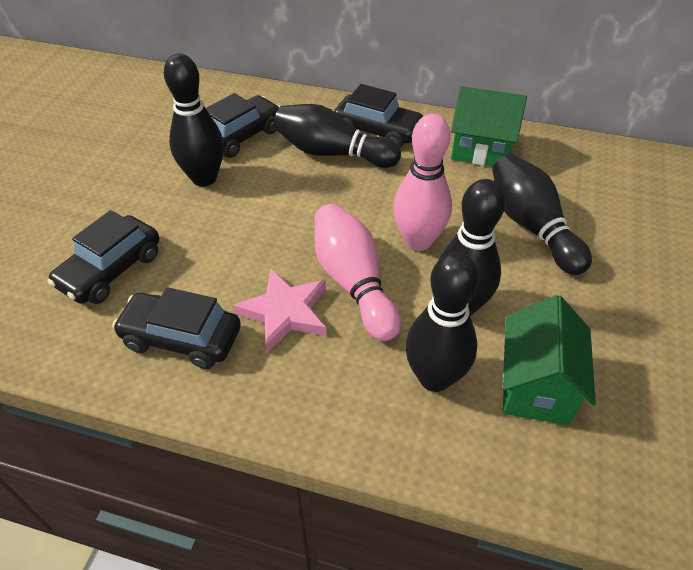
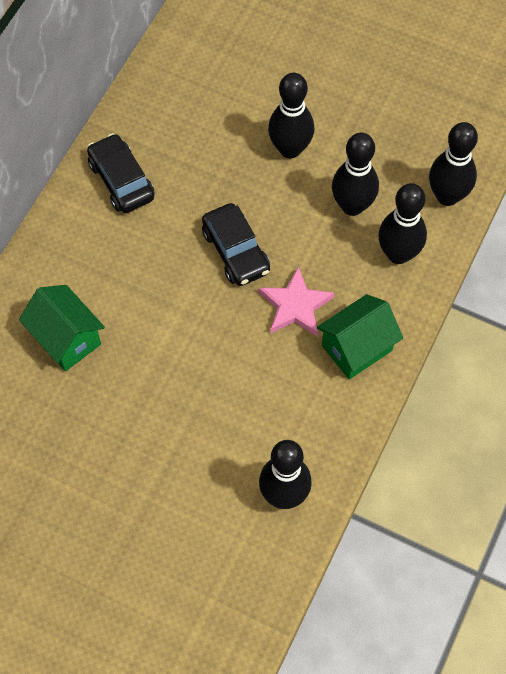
black car: 4 -> 2
pink bowling pin: 2 -> 0

